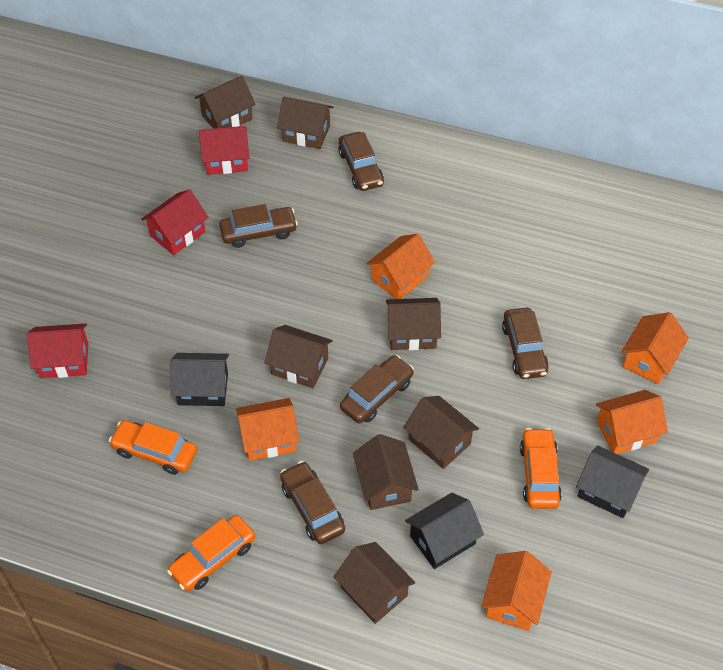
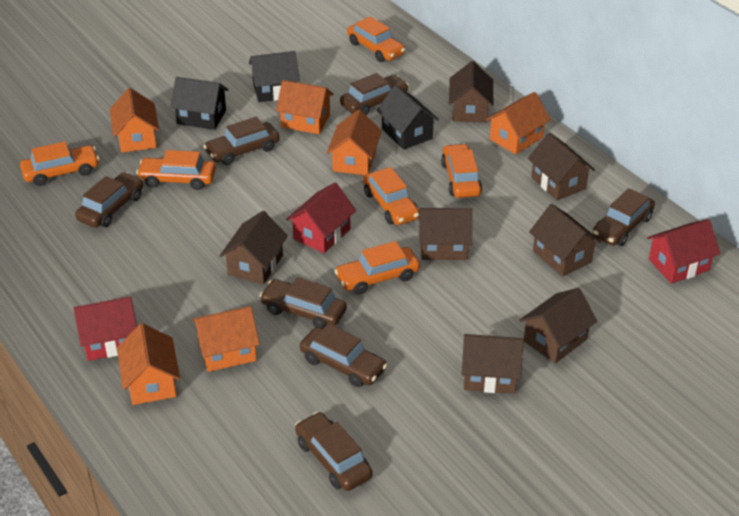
brown car: 5 -> 7
orange car: 3 -> 6
orange house: 5 -> 6

